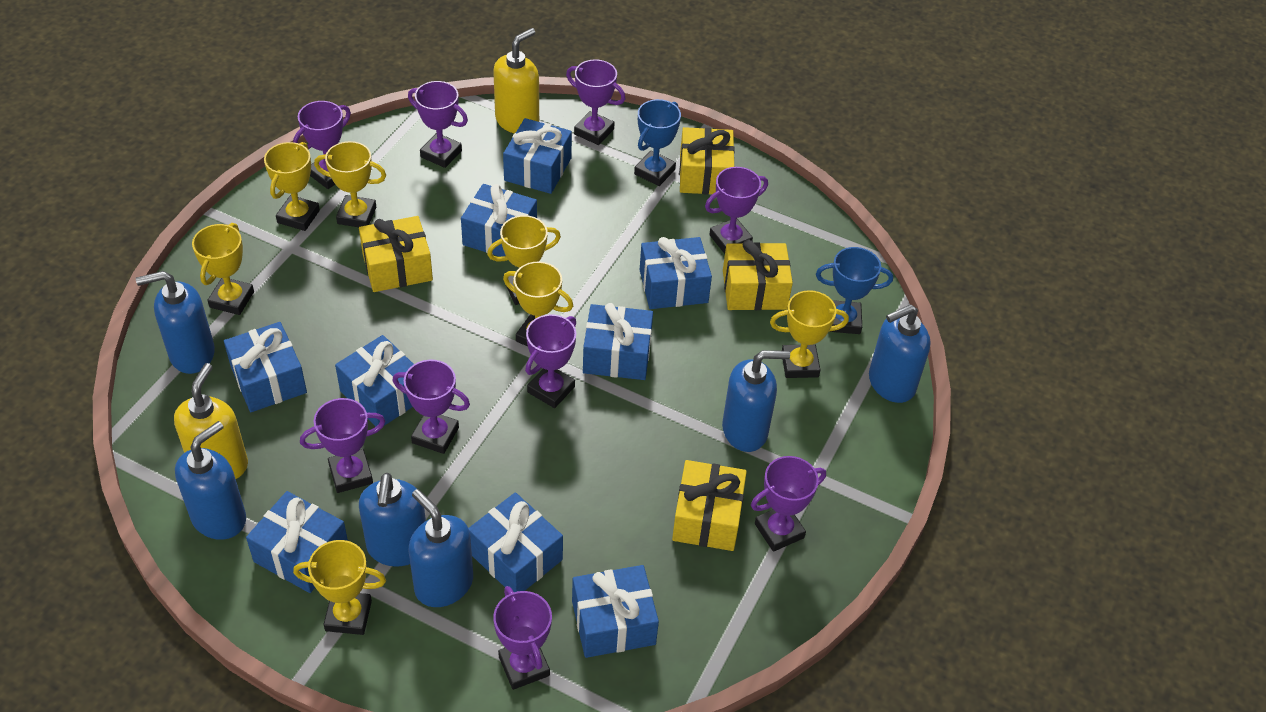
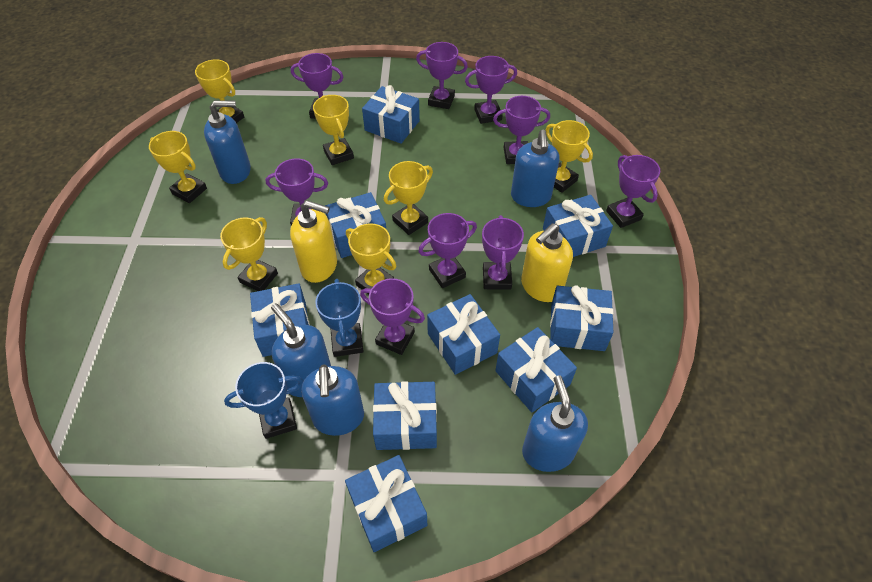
blue soap dispenser: 6 -> 5
yellow gift: 4 -> 0

